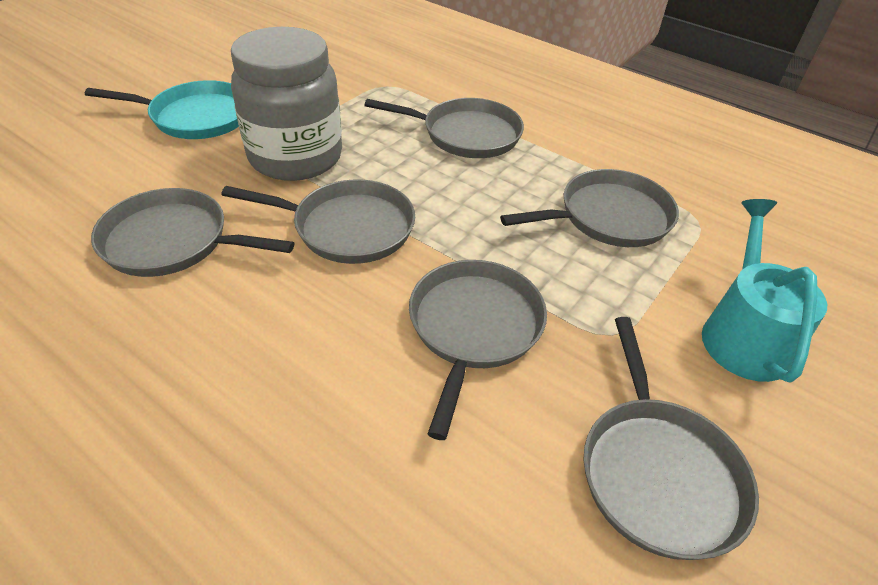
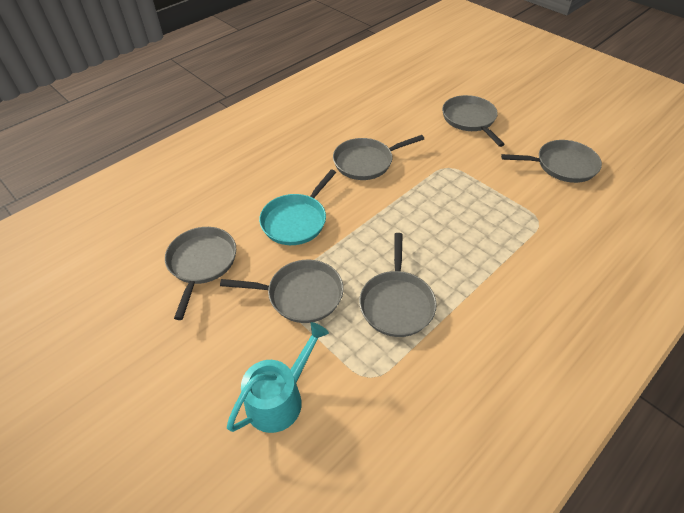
grey jar: 1 -> 0

